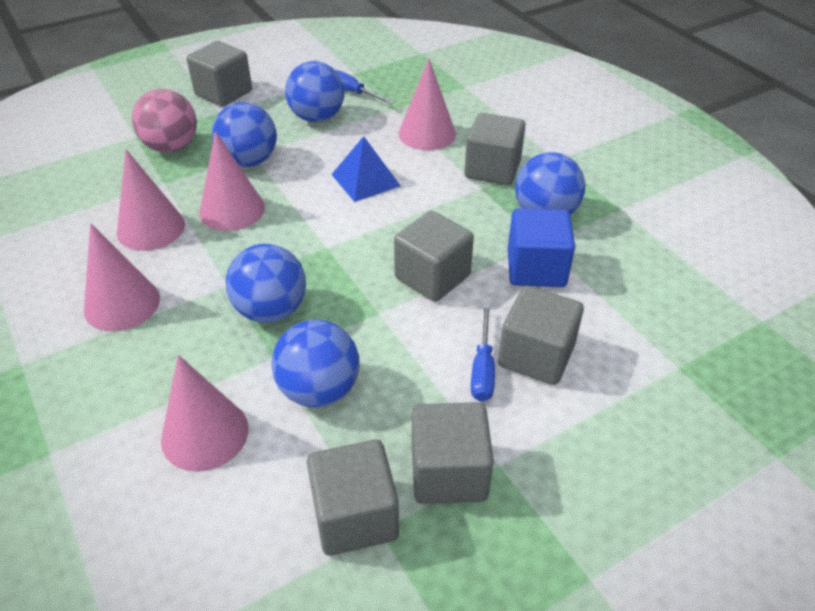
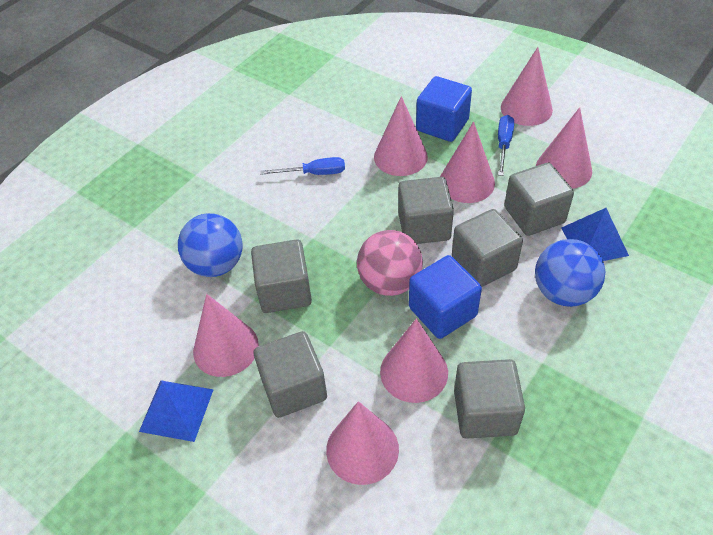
blue ball: 5 -> 2
blue cube: 1 -> 2
blue pyramid: 1 -> 2
pink cone: 5 -> 7

